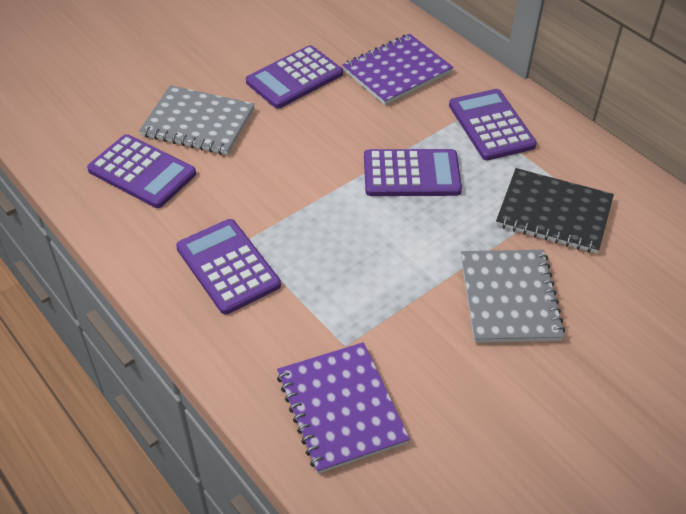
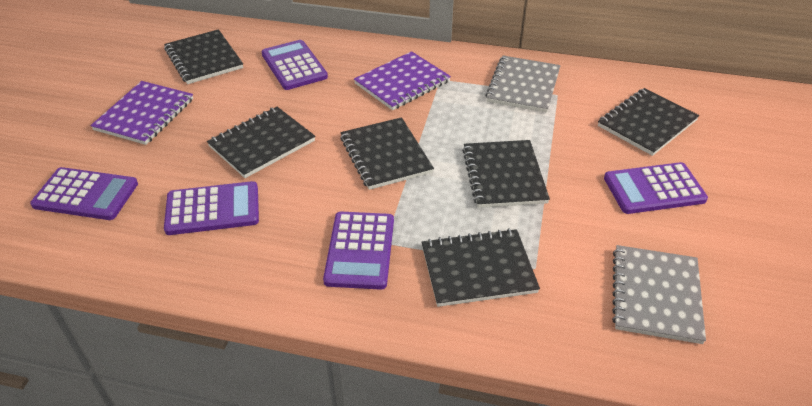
black notebook: 1 -> 6

